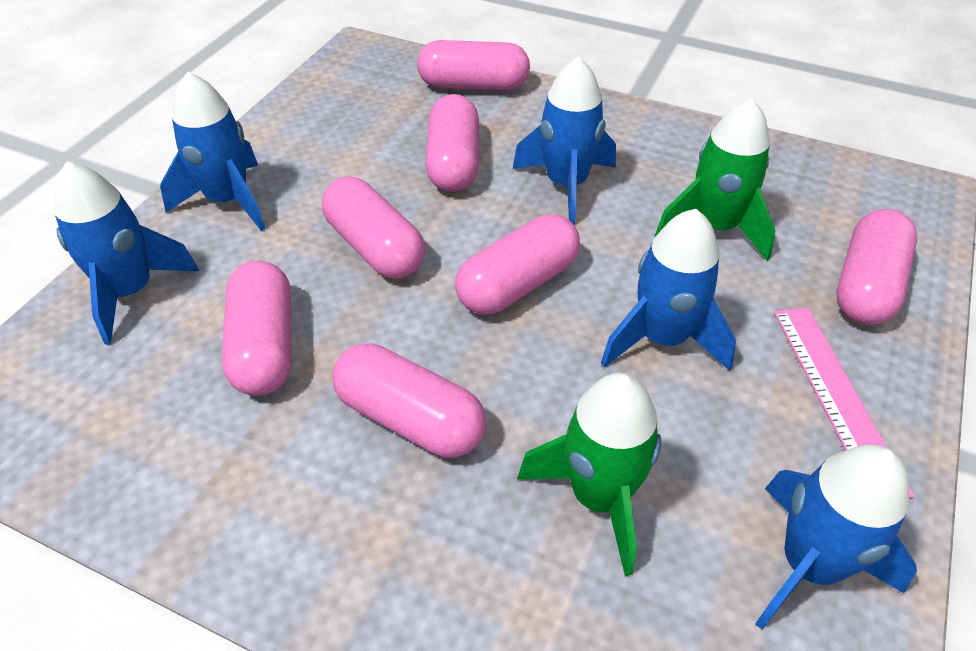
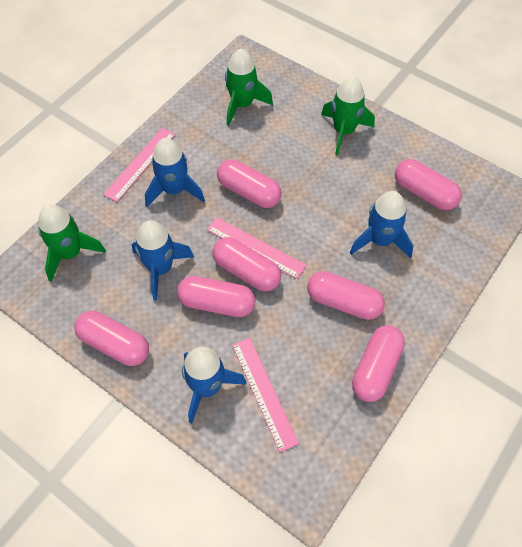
blue rocket: 5 -> 4
green rocket: 2 -> 3
pink ruler: 1 -> 3

